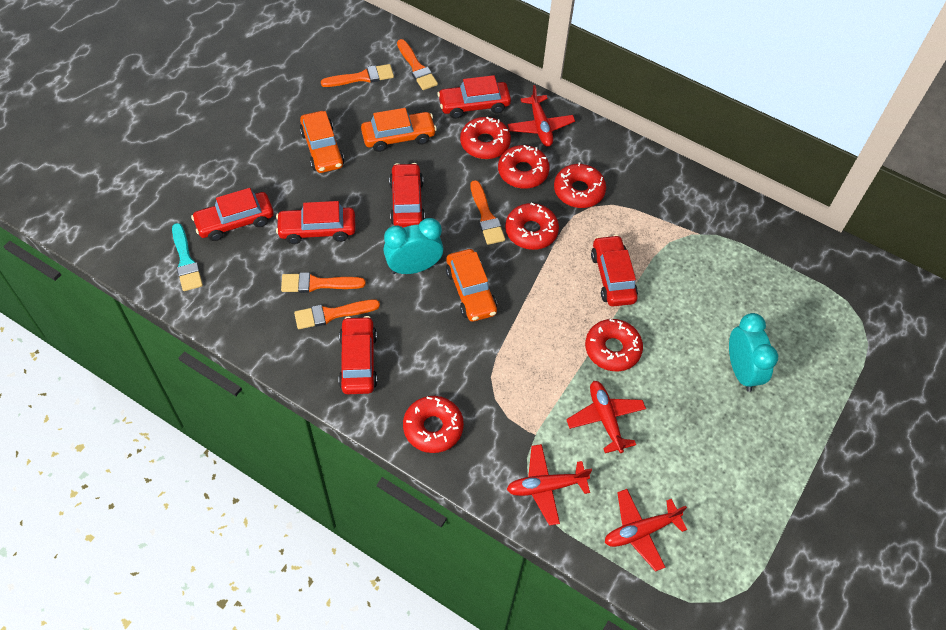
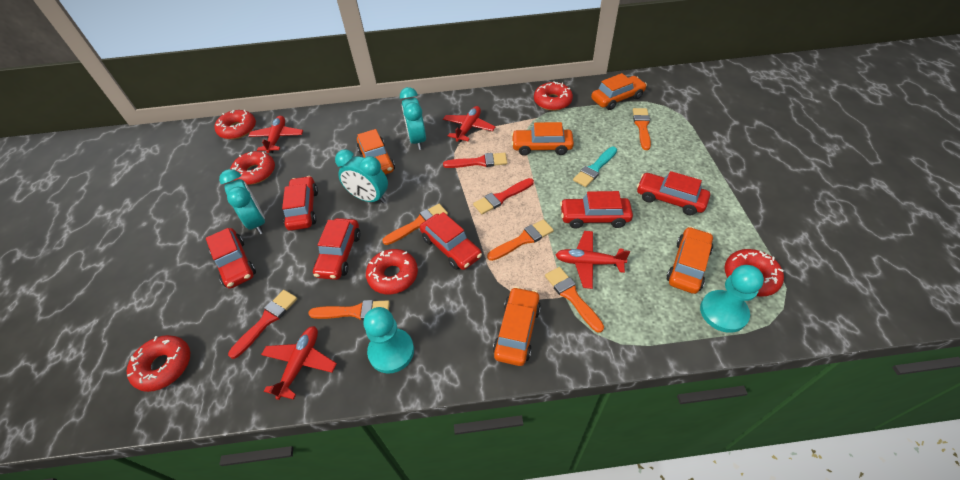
orange car: 3 -> 5
red brush: 0 -> 3
turquoise clock: 2 -> 3
turquoise pawn: 0 -> 2

